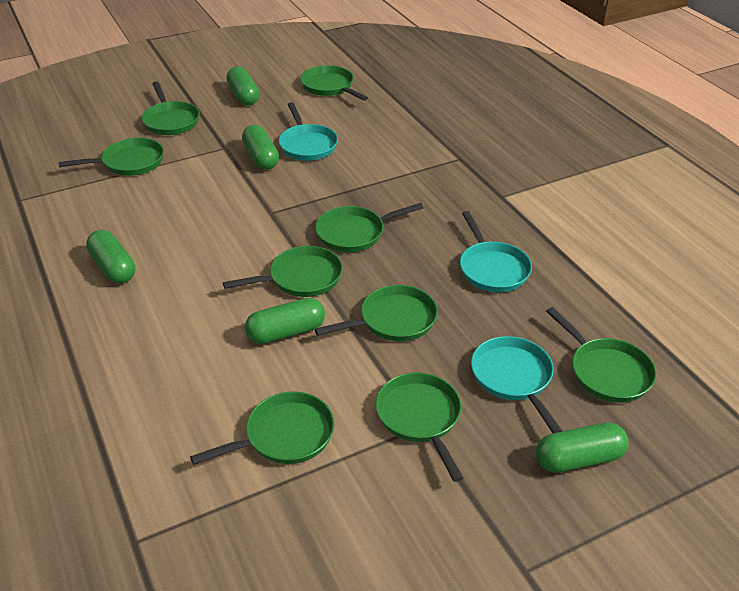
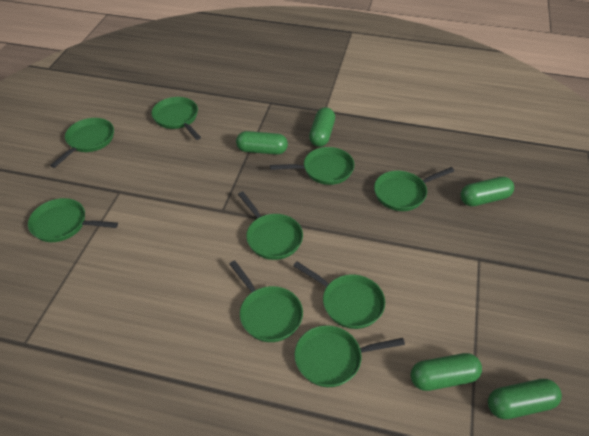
turquoise pan: 3 -> 0

